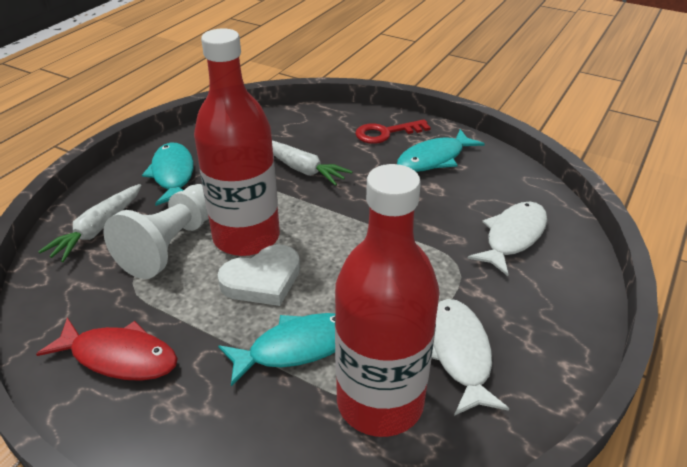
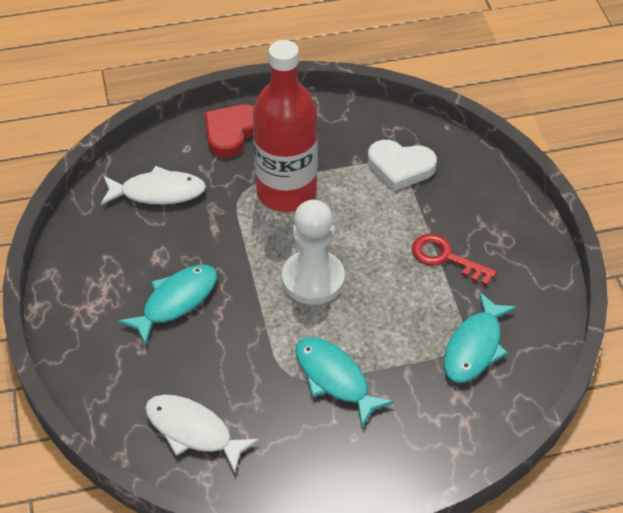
red bottle: 2 -> 1
red fish: 1 -> 0
red heart: 0 -> 1
white carrot: 2 -> 0

